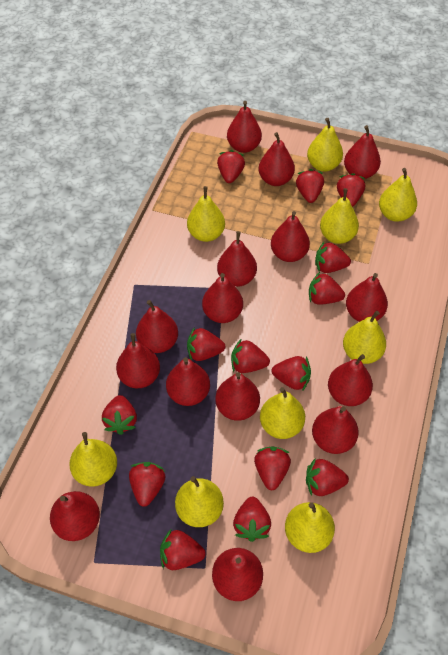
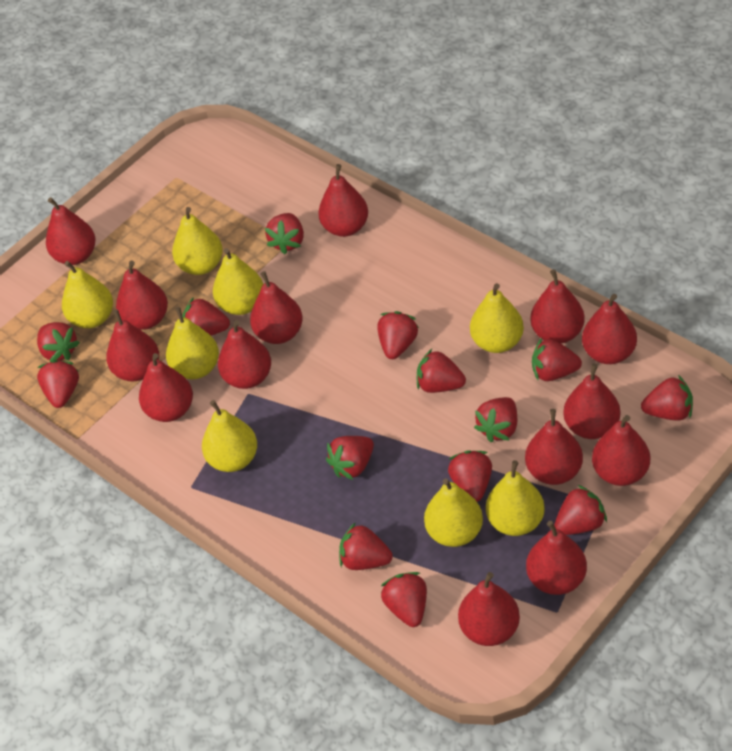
red pear: 15 -> 14
yellow pear: 9 -> 8

